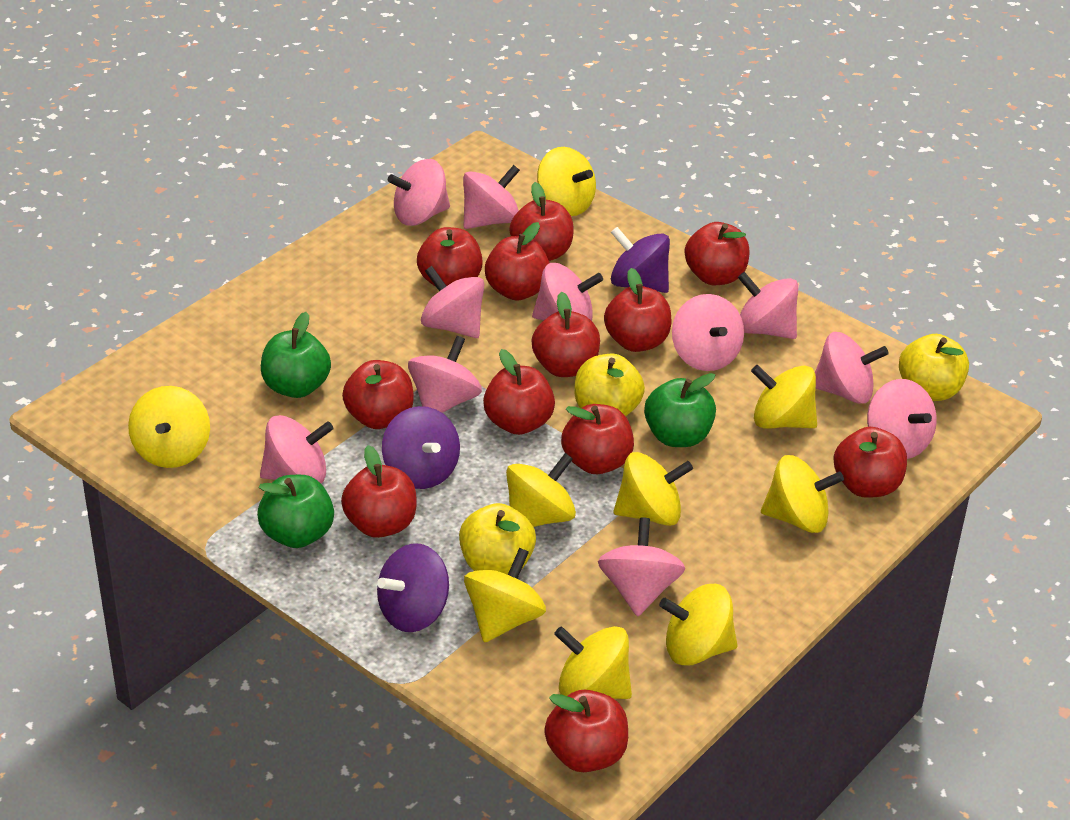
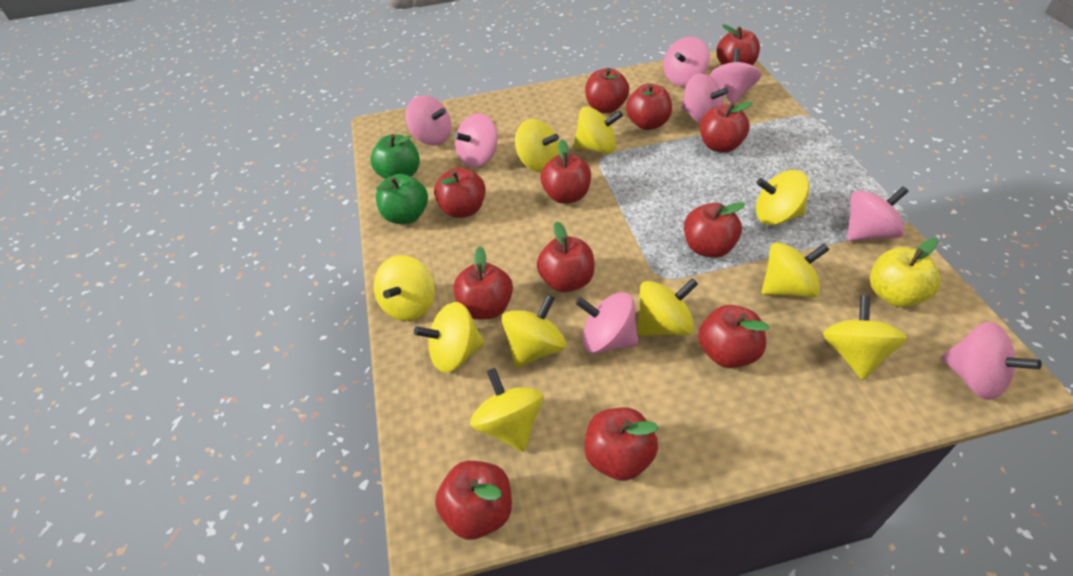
green apple: 3 -> 2
pink spinning top: 11 -> 8
purple spinning top: 3 -> 0
yellow apple: 3 -> 1
yellow spinning top: 9 -> 10

